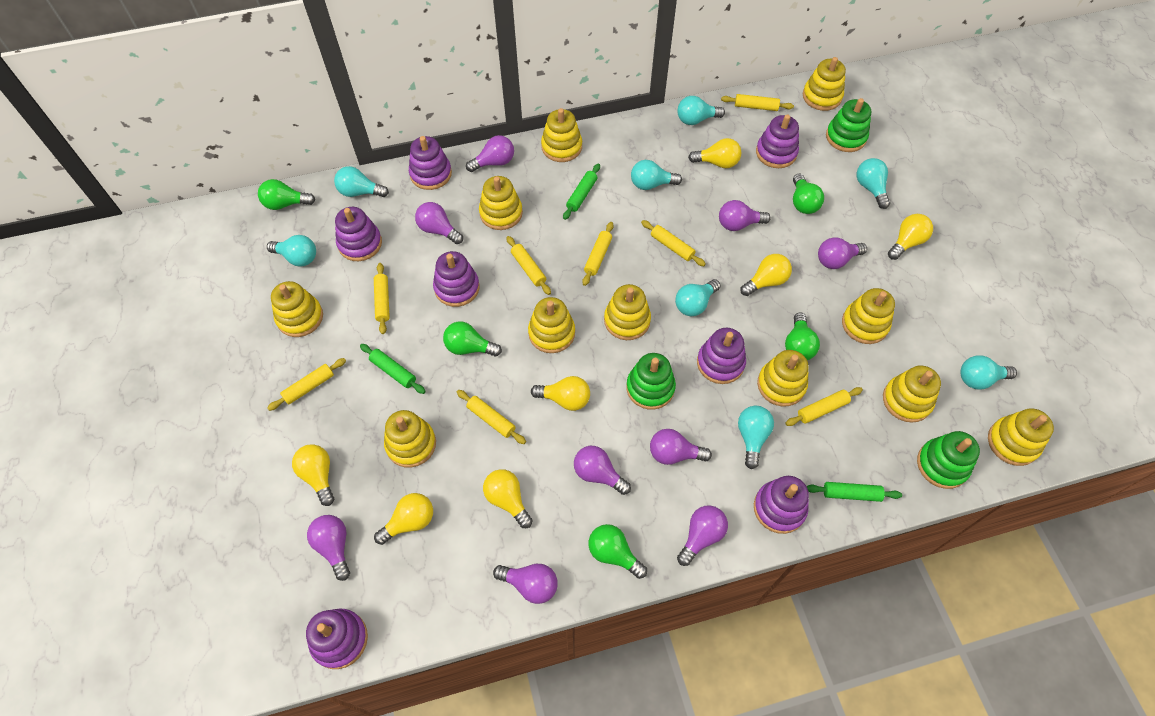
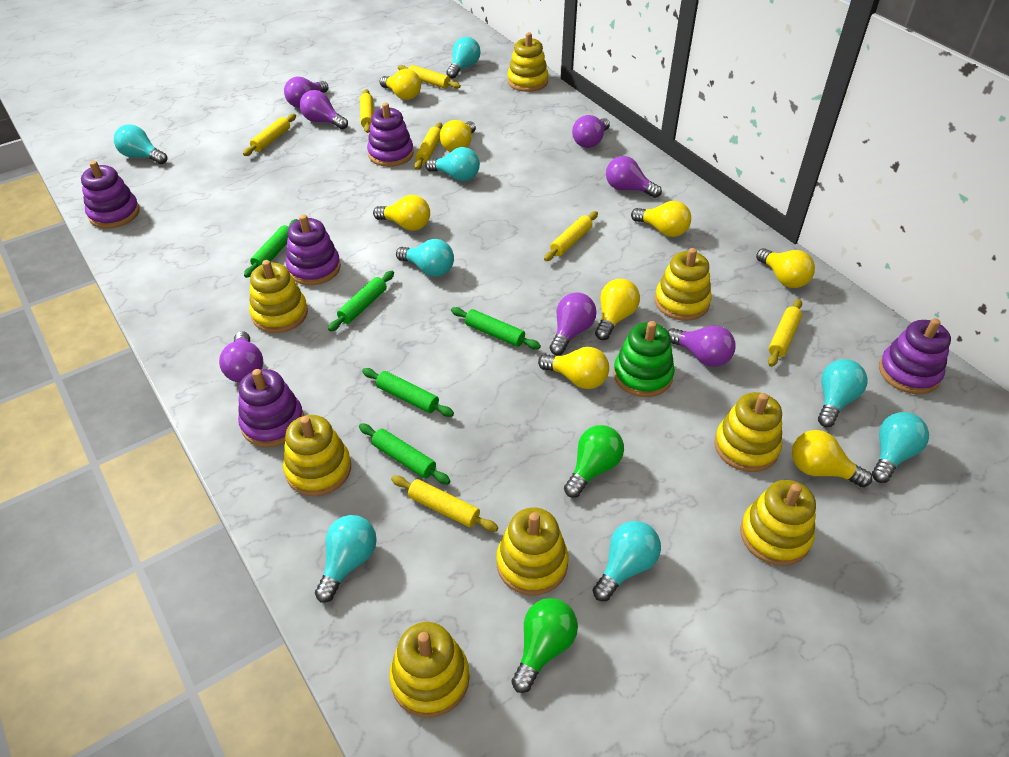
green light bulb: 5 -> 2
green rolling pin: 3 -> 5
green stacking toy: 3 -> 1
purple light bulb: 9 -> 7
purple stacking toy: 7 -> 5
yellow light bulb: 7 -> 8
yellow rolling pin: 8 -> 7
yellow stacking toy: 11 -> 8

